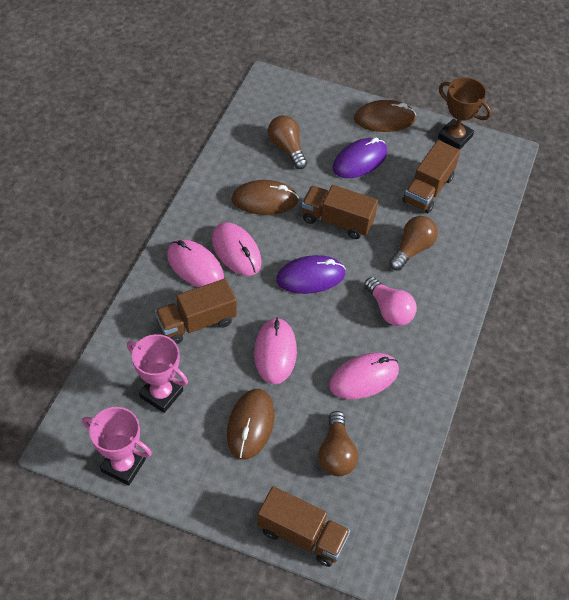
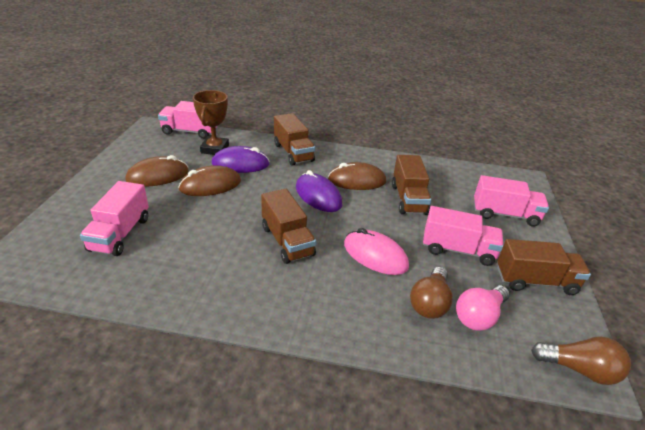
brown light bulb: 3 -> 2
pink mouse: 4 -> 1
pink trophy: 2 -> 0
pink truck: 0 -> 4

